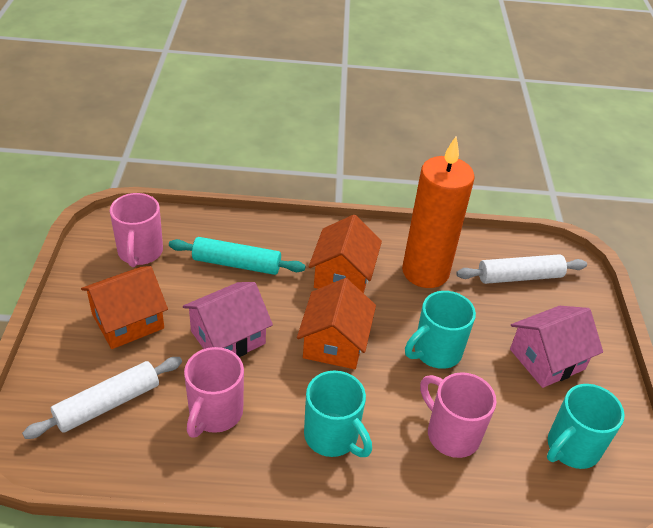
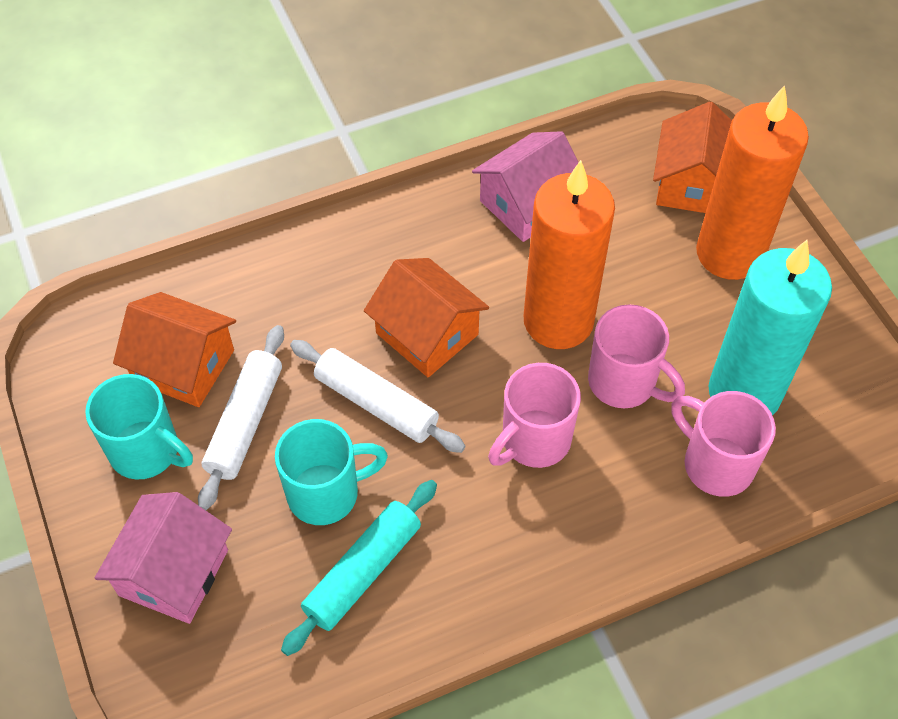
orange candle: 1 -> 2
turquoise candle: 0 -> 1
turquoise mug: 3 -> 2

